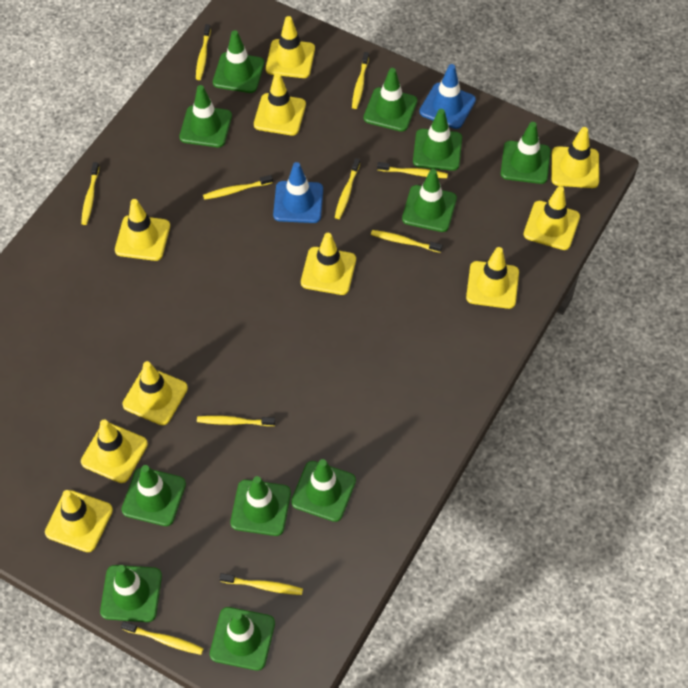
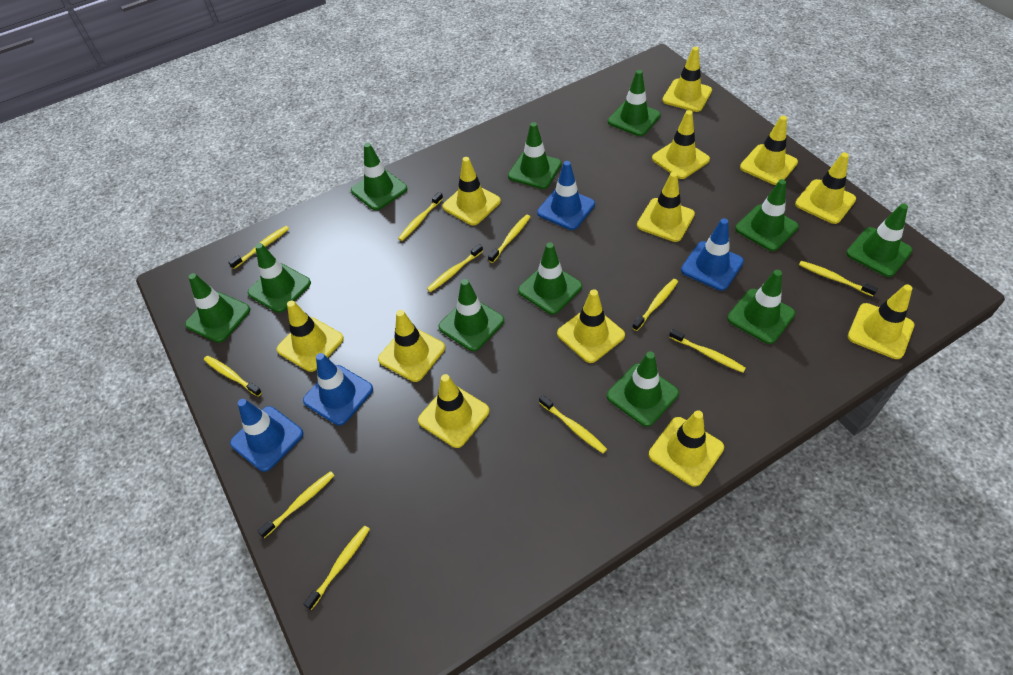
blue traffic cone: 2 -> 4
yellow toothbrush: 10 -> 11
yellow traffic cone: 10 -> 12

